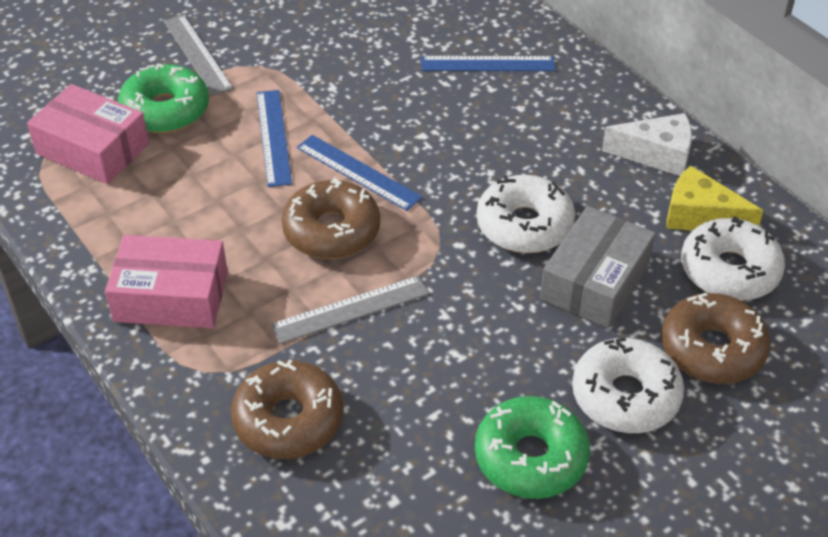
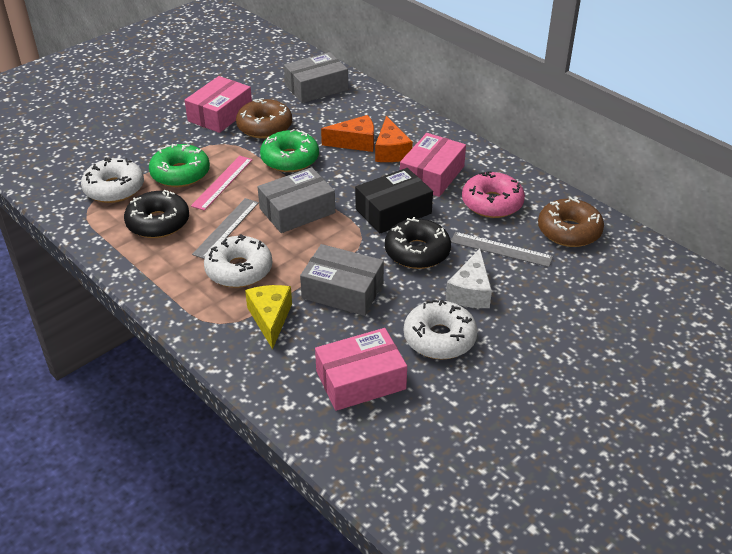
black box: 0 -> 1
black donut: 0 -> 2
blue ruler: 3 -> 0
brown donut: 3 -> 2
grey box: 1 -> 3
orange cheese: 0 -> 2
pink box: 2 -> 3
pink donut: 0 -> 1
pink ruler: 0 -> 1

